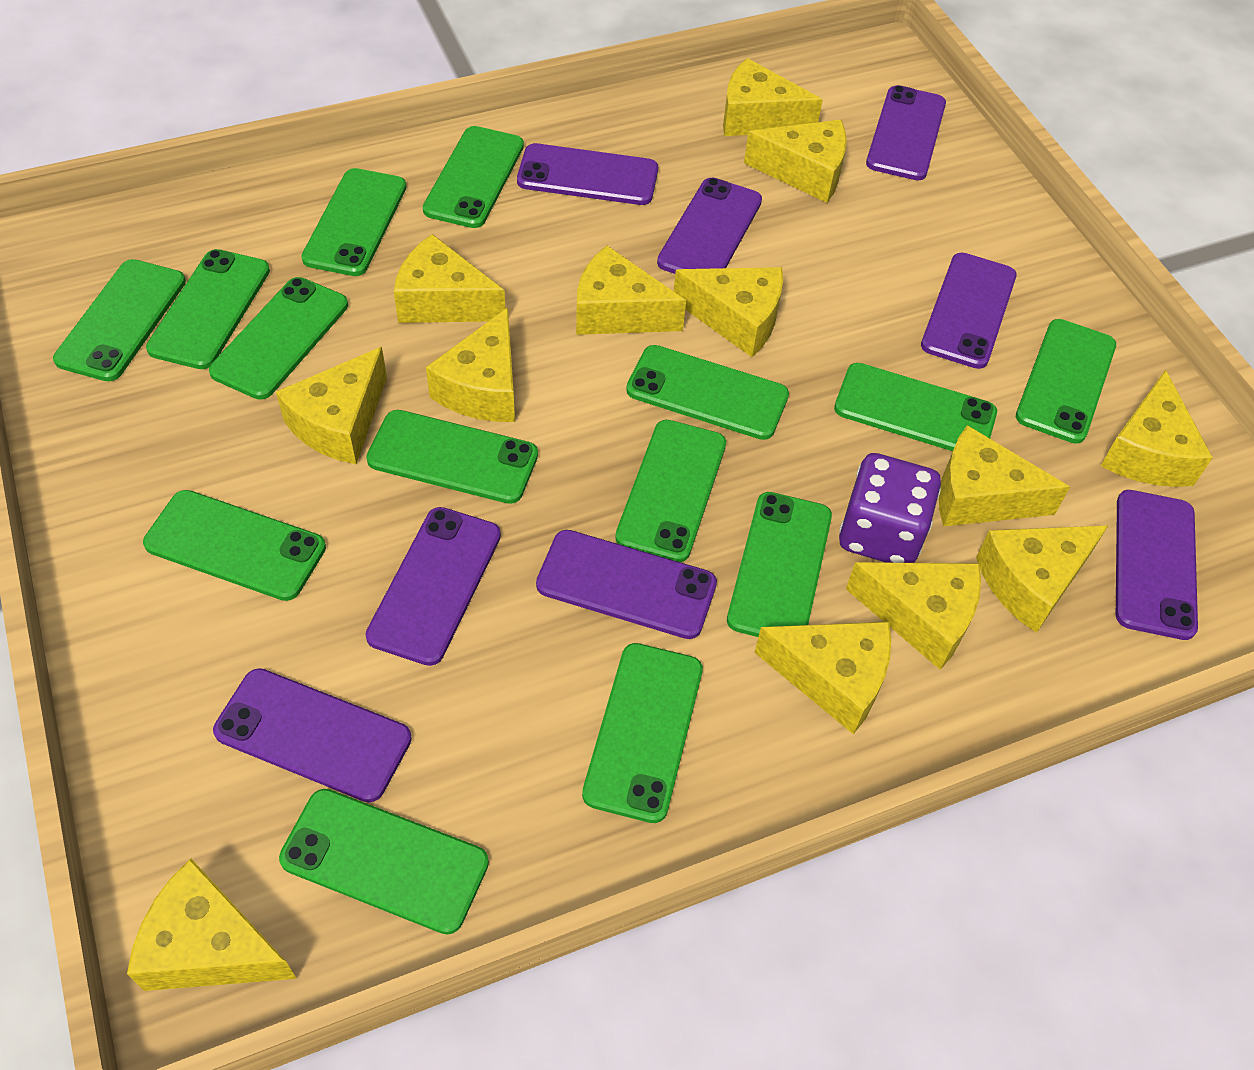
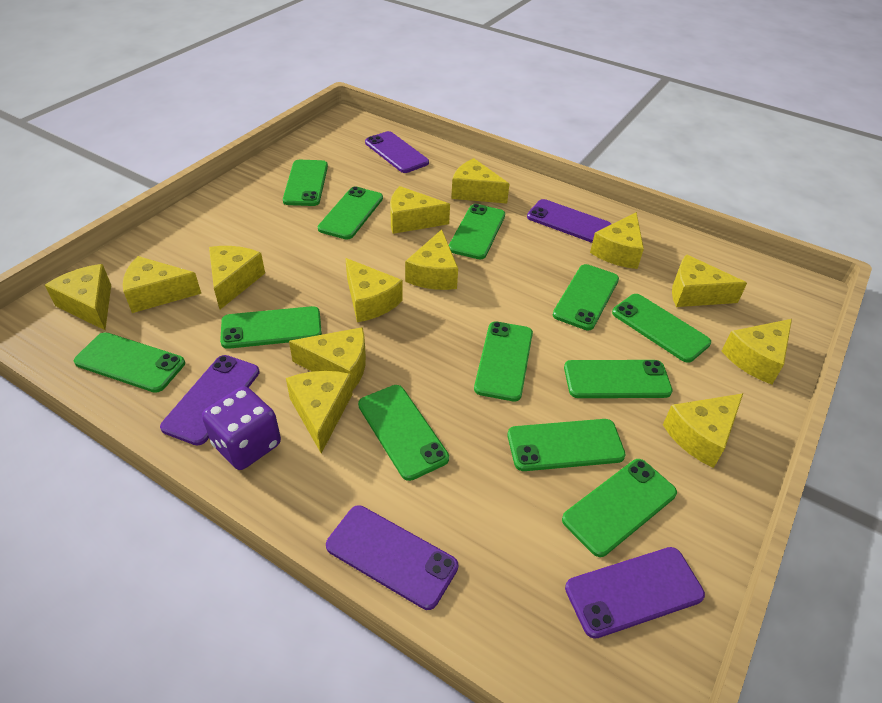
green phone: 14 -> 12
purple phone: 8 -> 5

